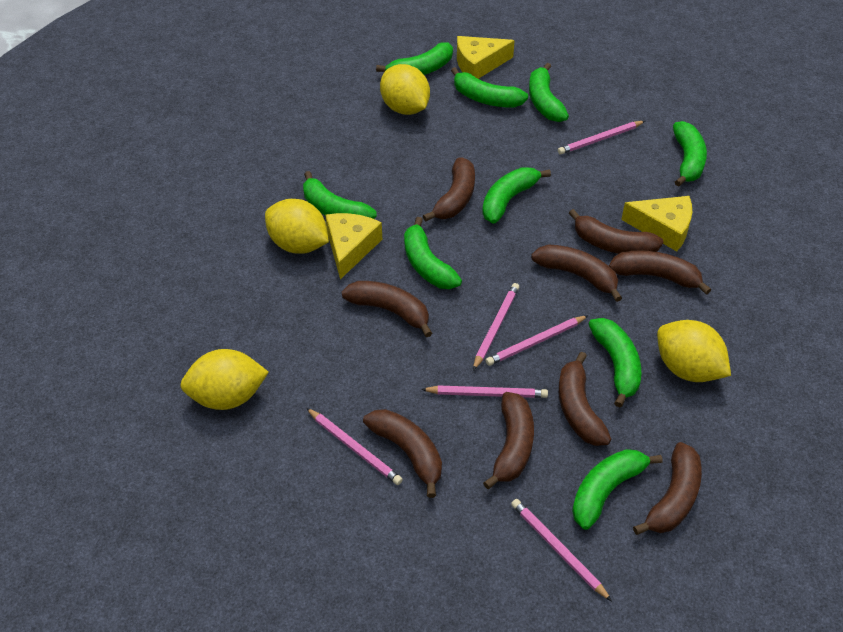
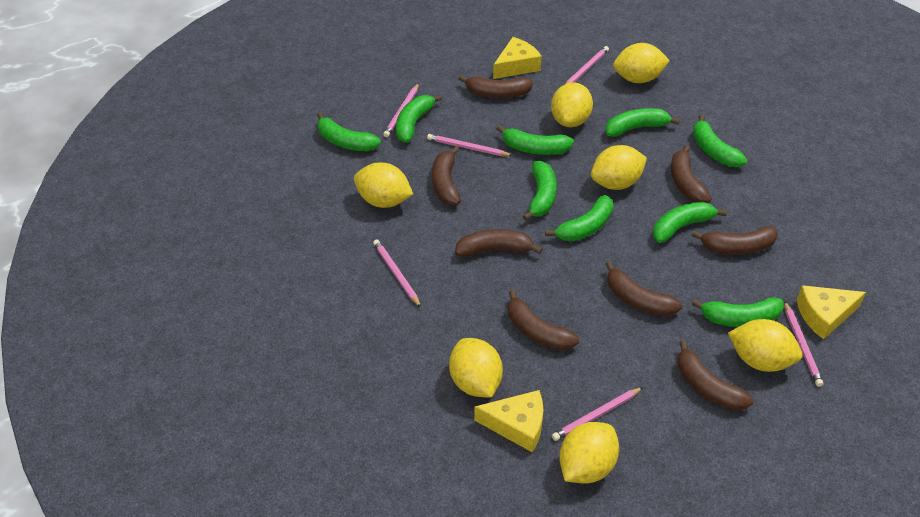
brown banana: 9 -> 8
yellow lemon: 4 -> 7

